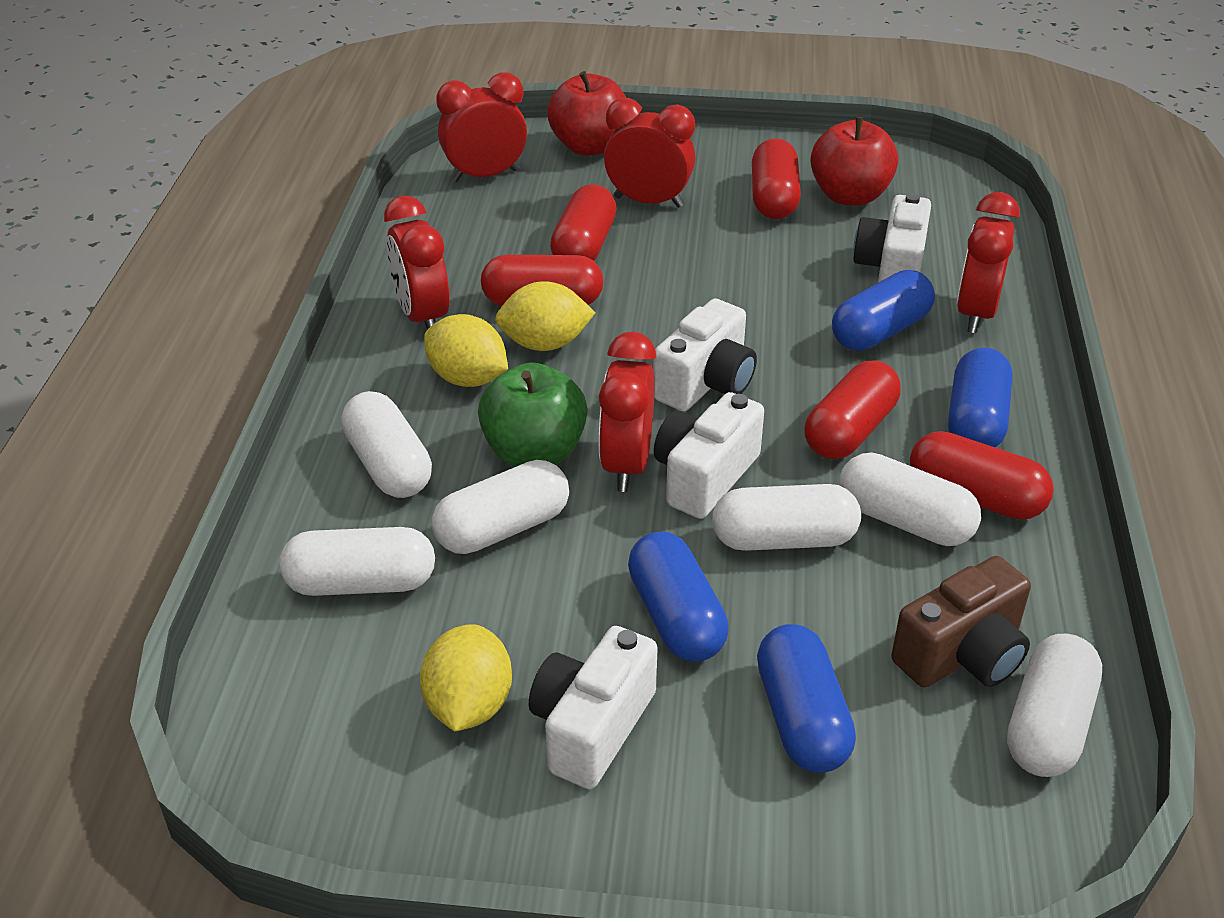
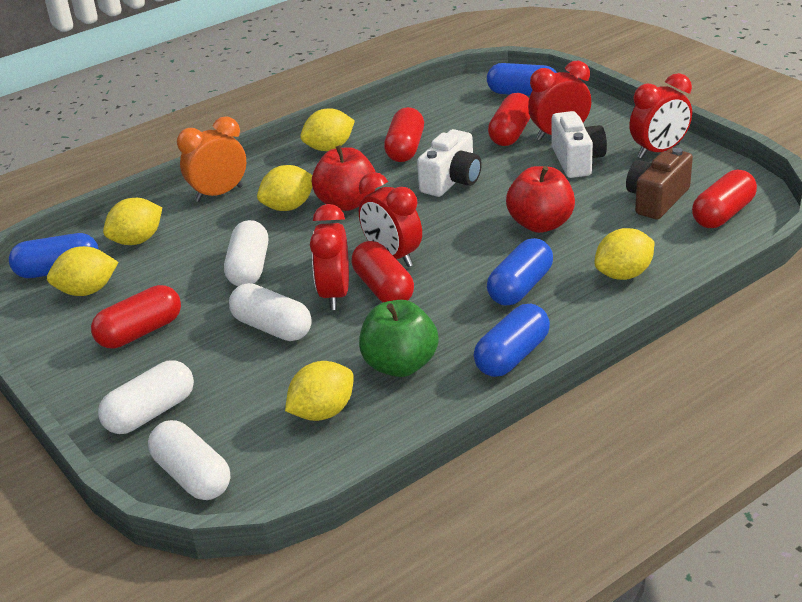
orange clock: 0 -> 1
red clock: 5 -> 4
white camera: 4 -> 2
white capsule: 6 -> 4
yellow lemon: 3 -> 6

